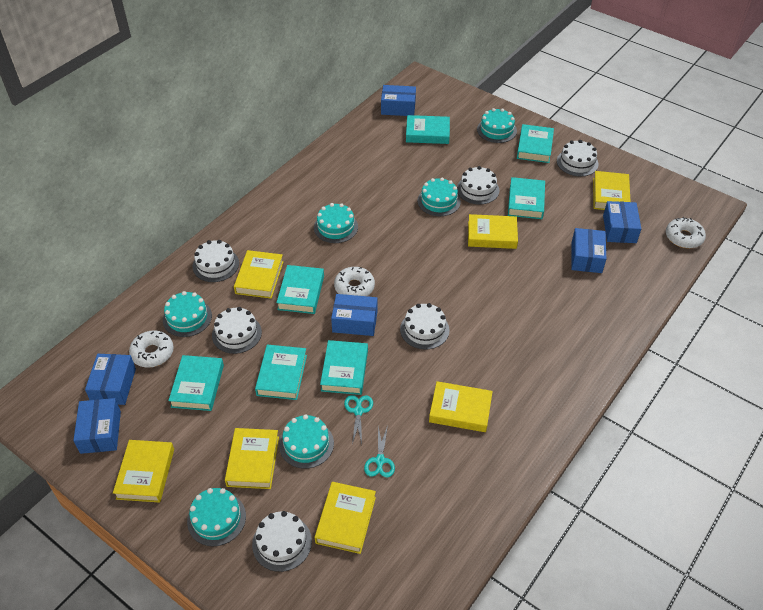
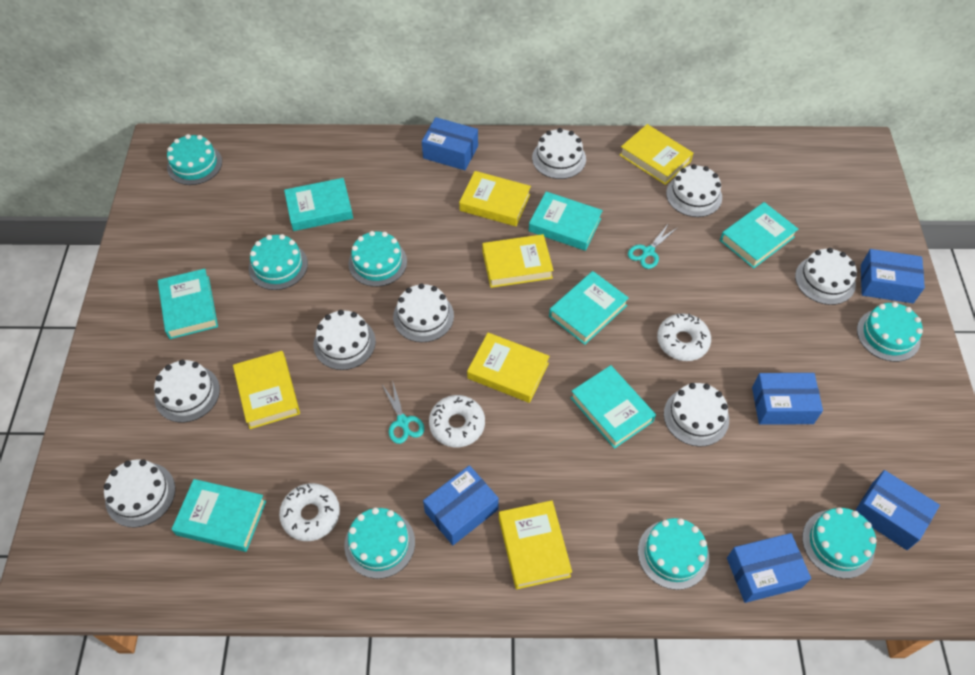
turquoise cake: 6 -> 7
white cake: 6 -> 8
yellow book: 7 -> 6

